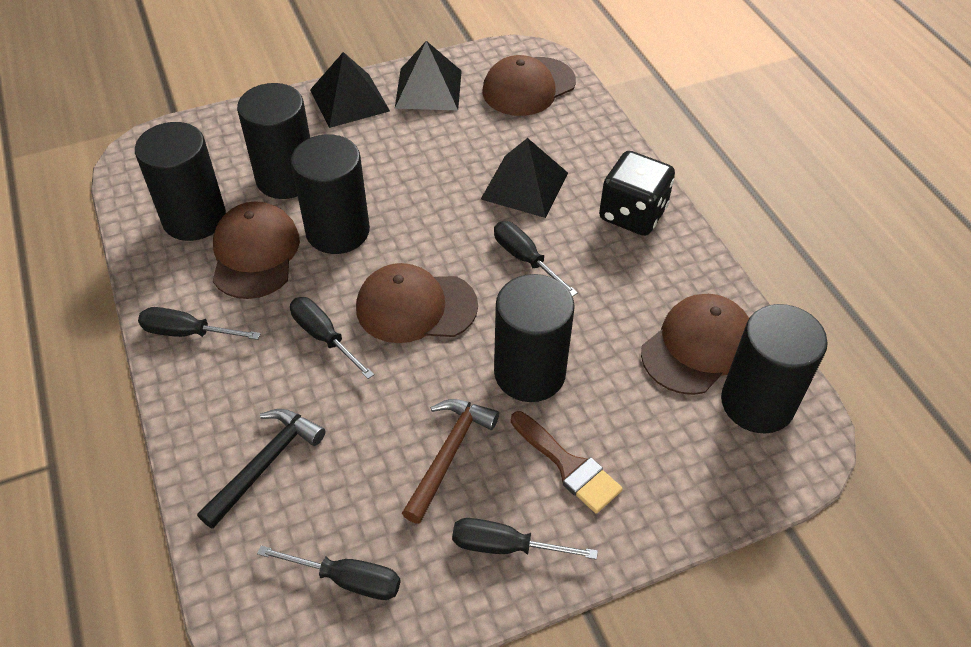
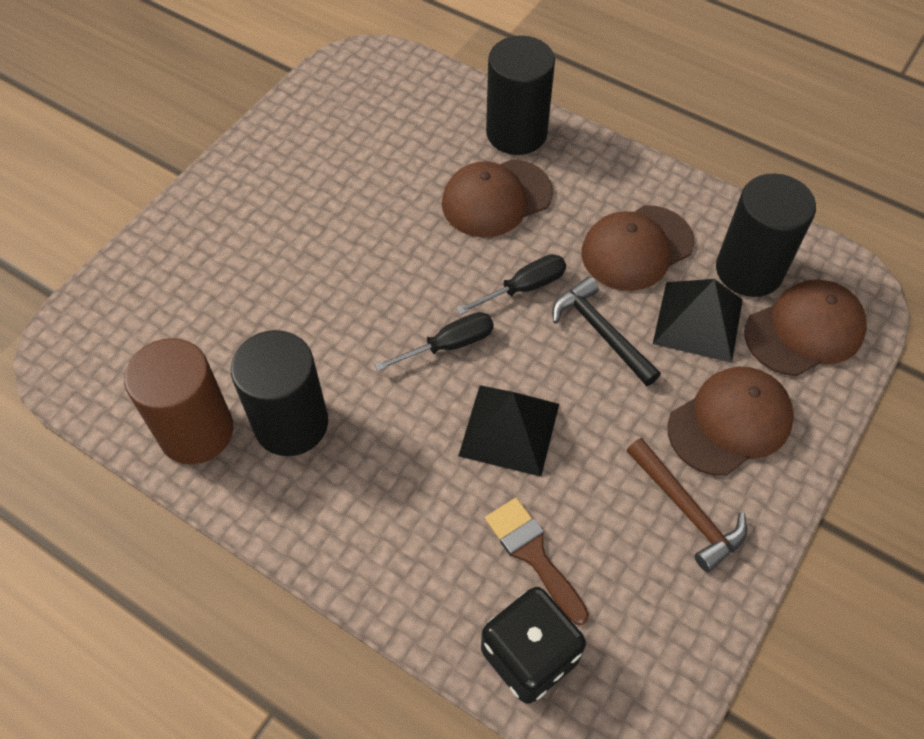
black cylinder: 5 -> 3
black pyramid: 3 -> 2
black screwdriver: 5 -> 2
brown cylinder: 0 -> 1

